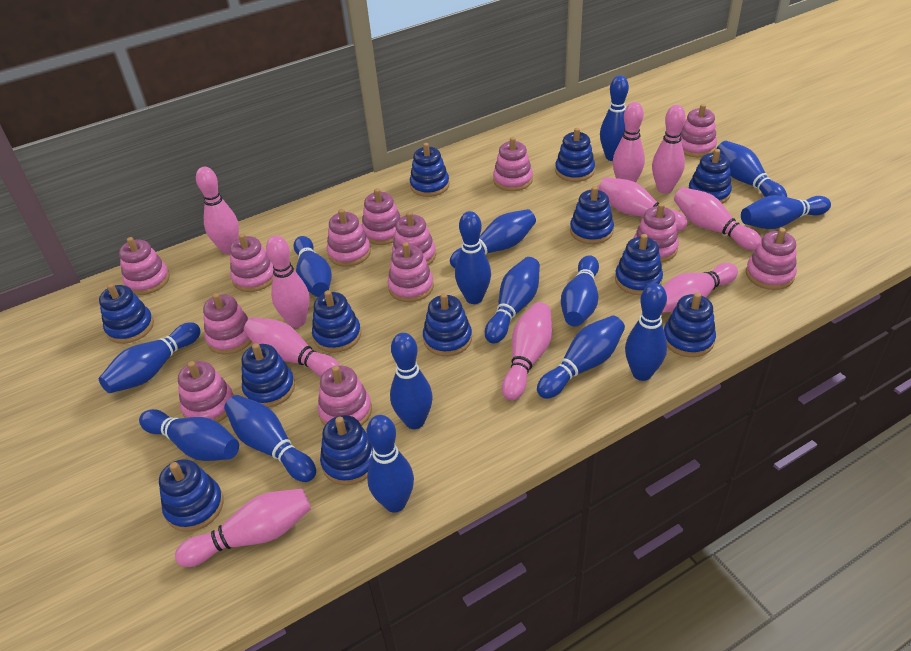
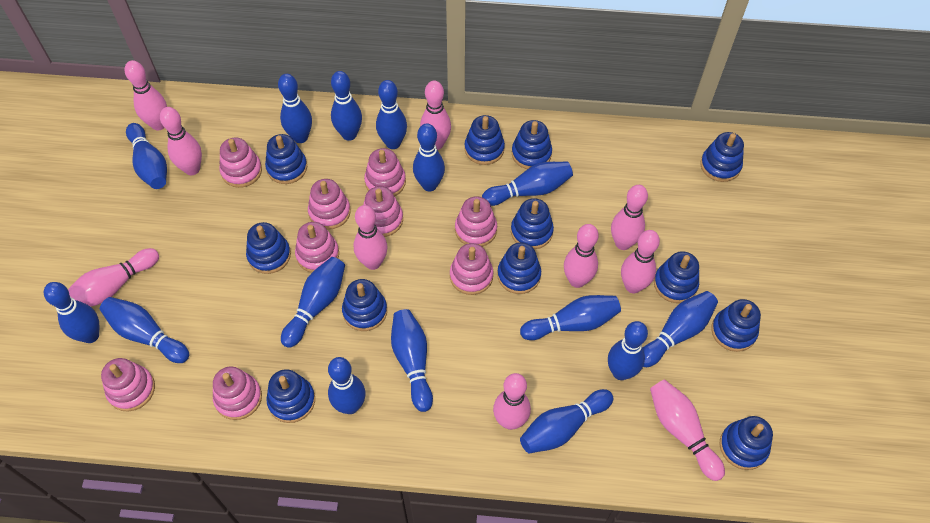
pink stacking toy: 13 -> 9

